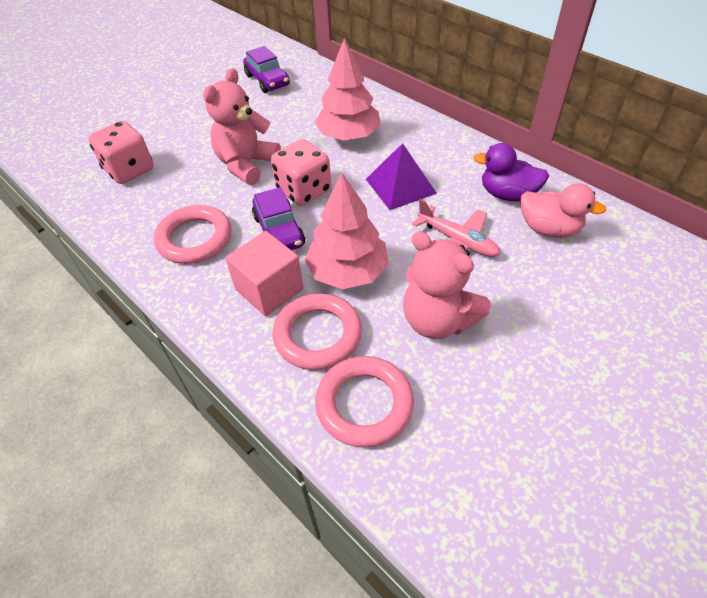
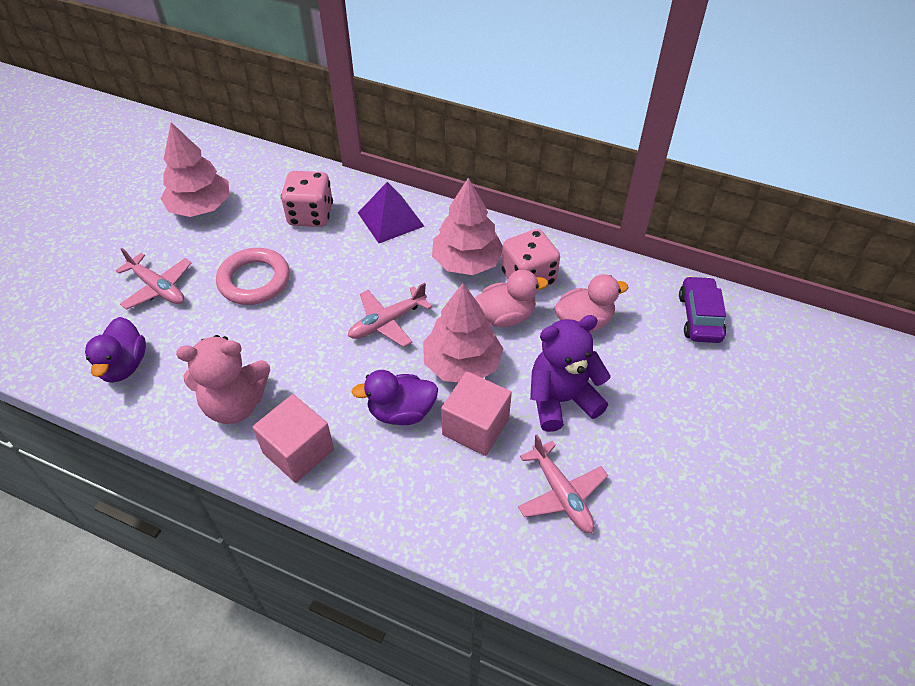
pink cube: 1 -> 2
pink duck: 1 -> 2
pink plane: 1 -> 3
pink ring: 3 -> 1
pink teddy bear: 2 -> 1
pink tree: 2 -> 3
purple car: 2 -> 1
purple duck: 1 -> 2
purple teddy bear: 0 -> 1

